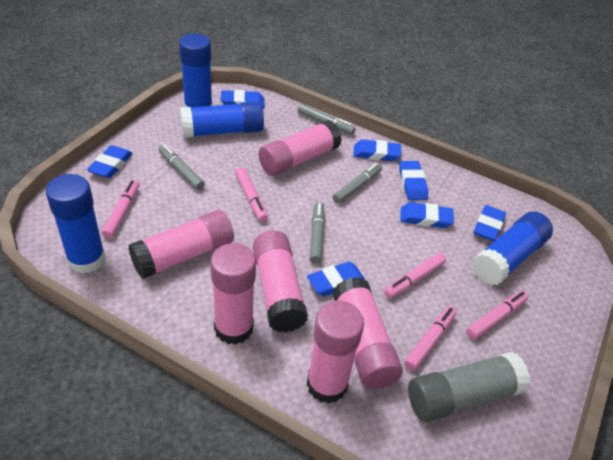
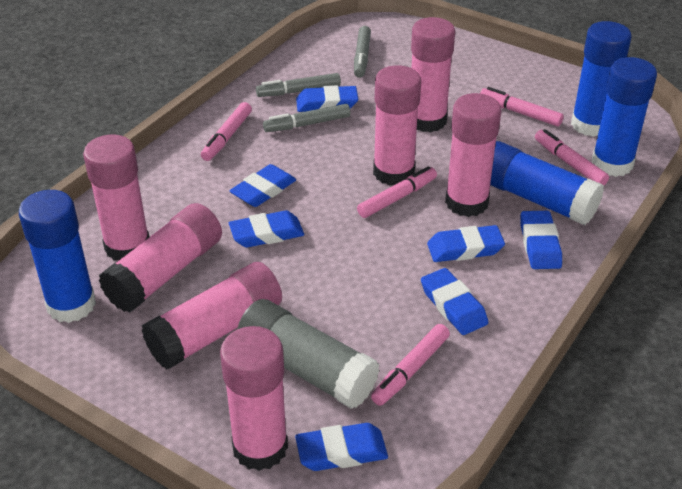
grey marker: 4 -> 3
pink glue stick: 6 -> 7

